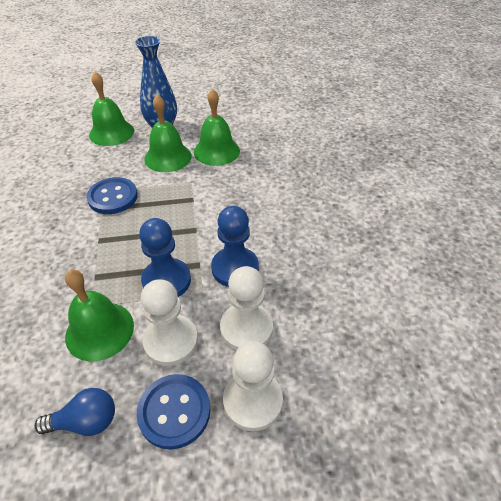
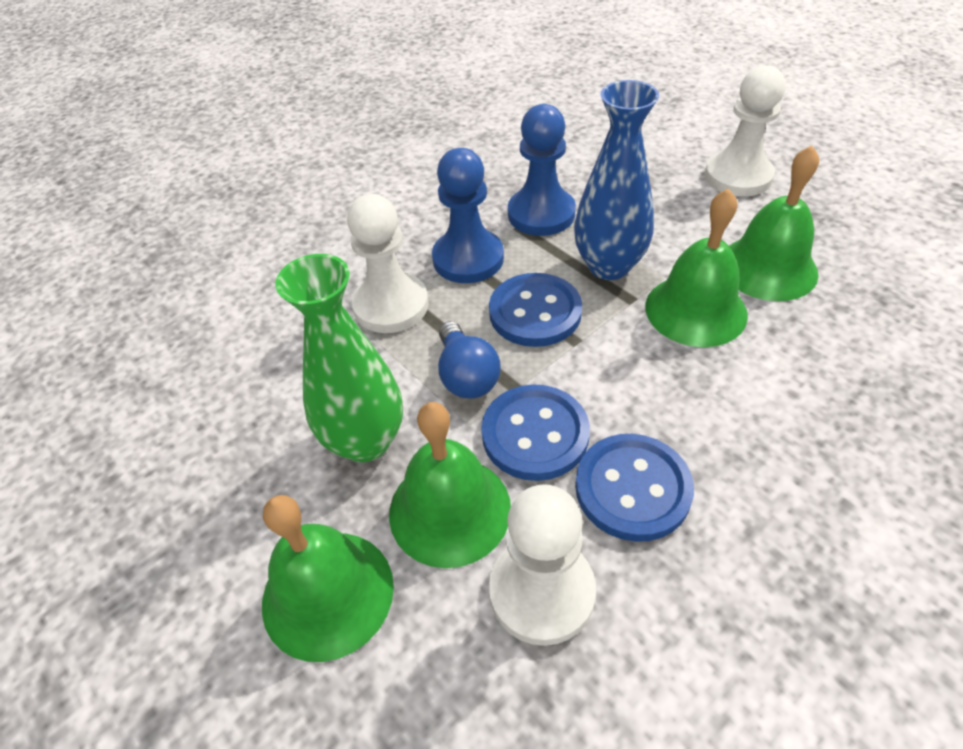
blue button: 2 -> 3
green vase: 0 -> 1

